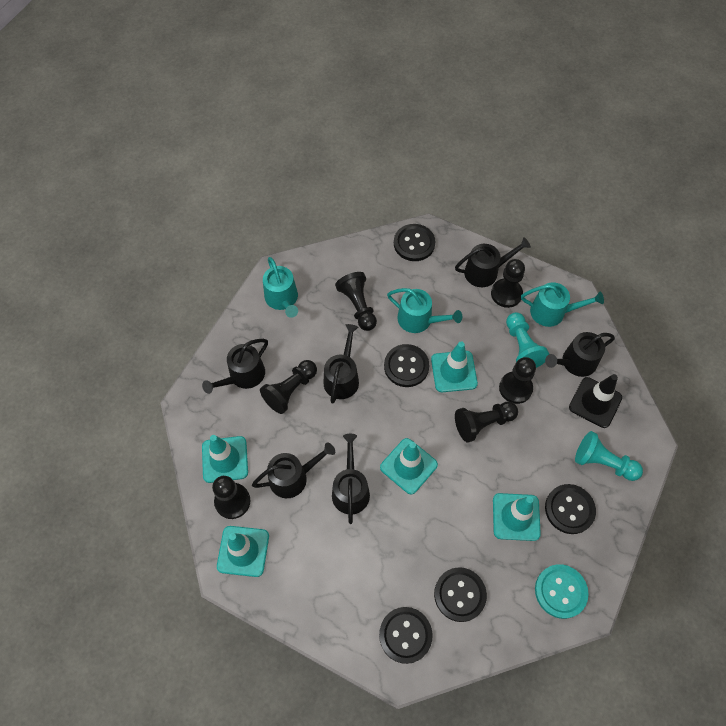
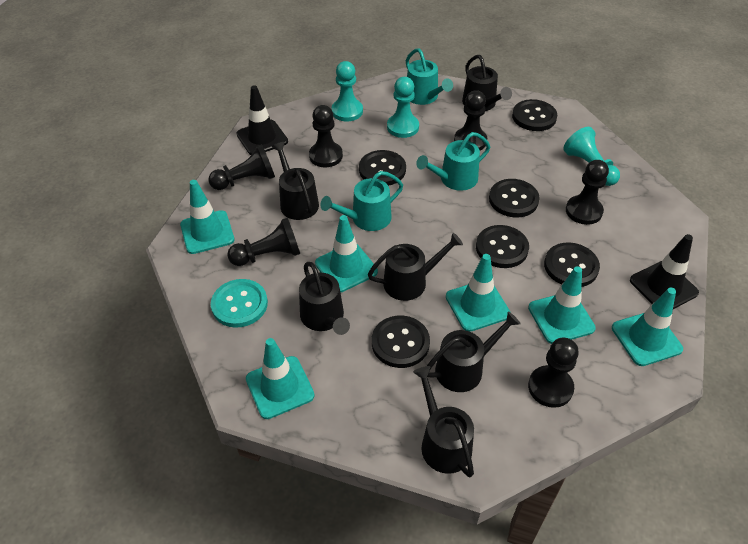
black button: 5 -> 6
black traffic cone: 1 -> 2
turquoise pawn: 2 -> 3
turquoise traffic cone: 5 -> 6

